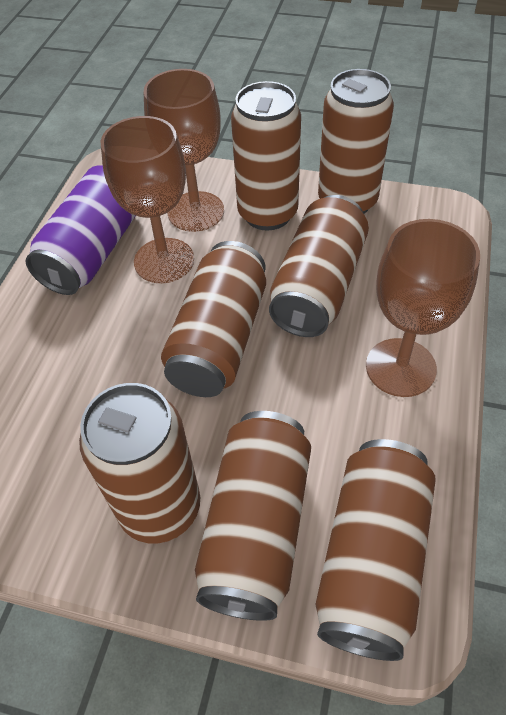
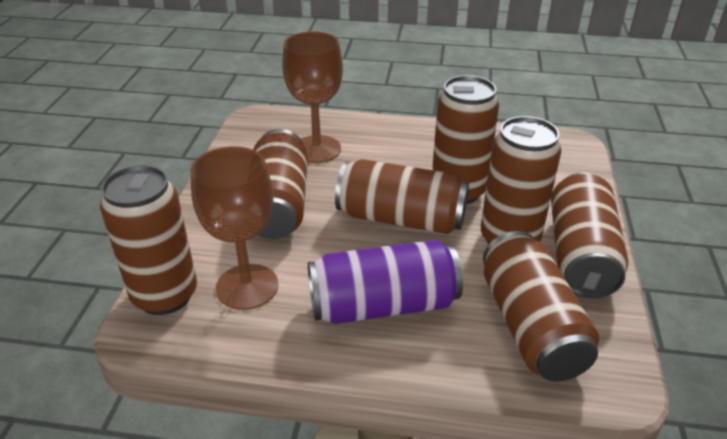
brown goblet: 3 -> 2

